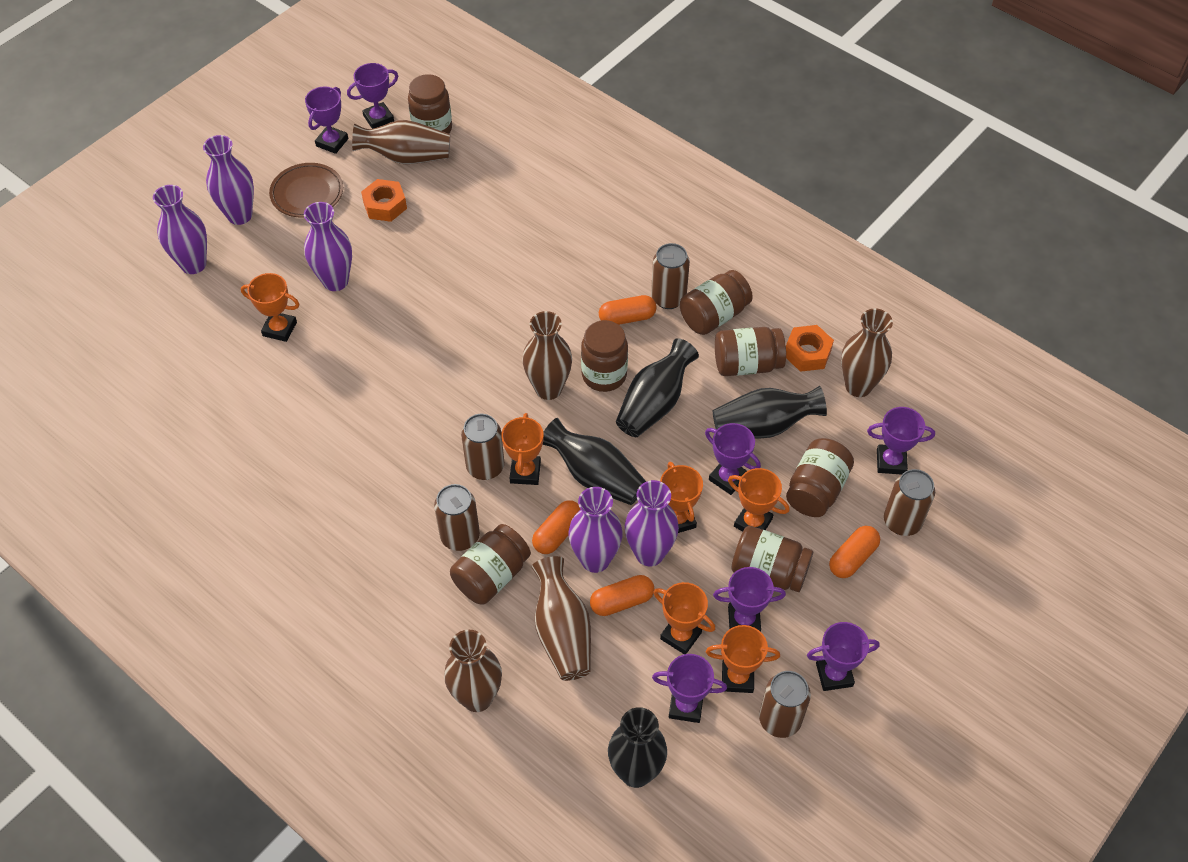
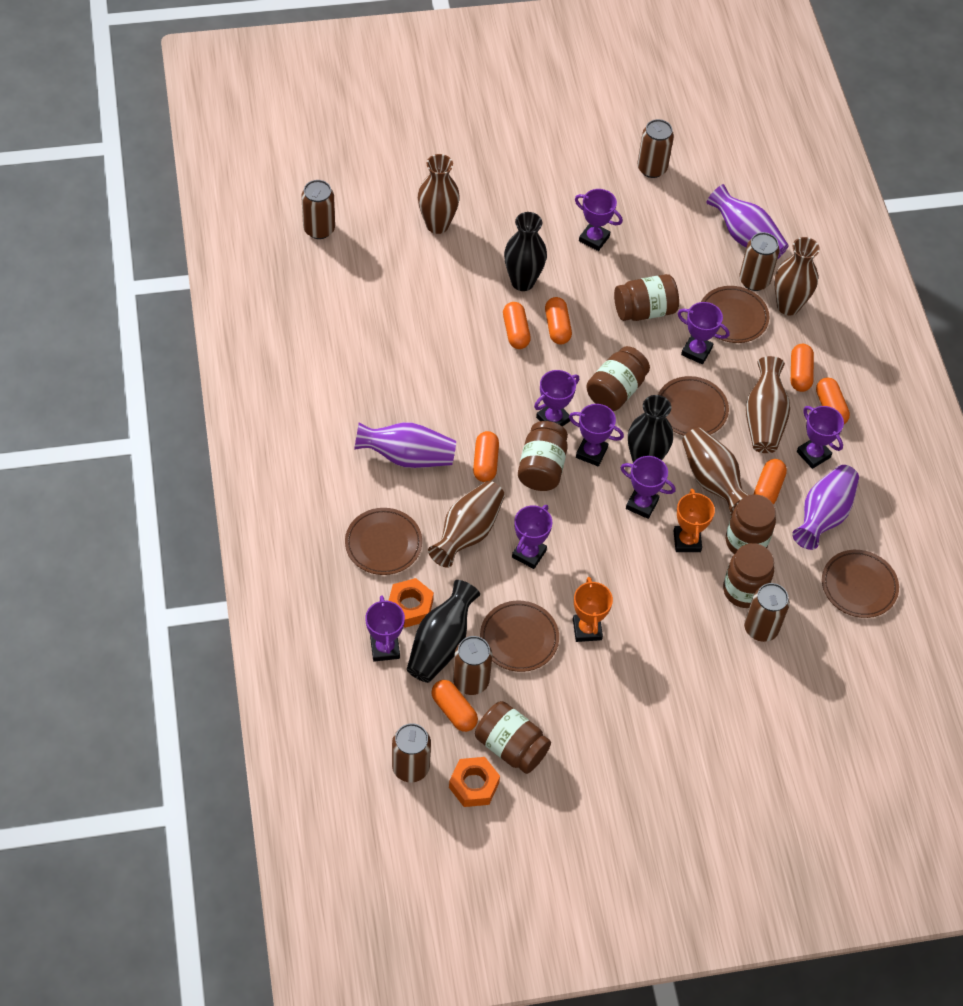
black vase: 4 -> 3
brown can: 5 -> 6
brown jar: 7 -> 6
brown plate: 1 -> 5
orange capsule: 4 -> 7
orange trophy: 6 -> 2
purple trophy: 7 -> 8
purple vase: 5 -> 3

